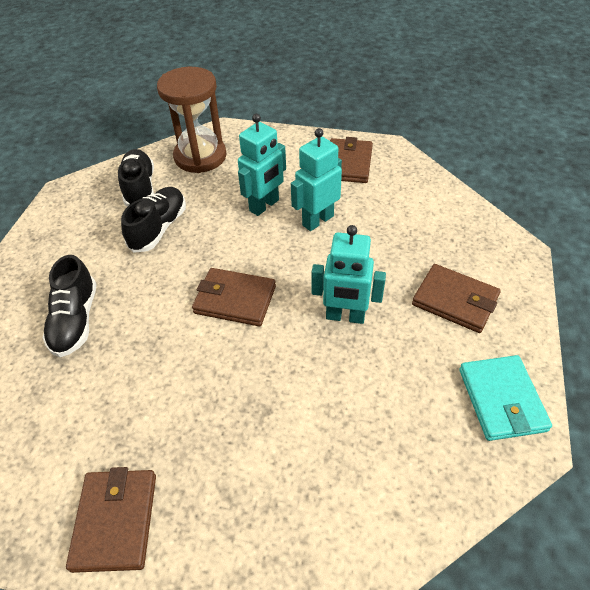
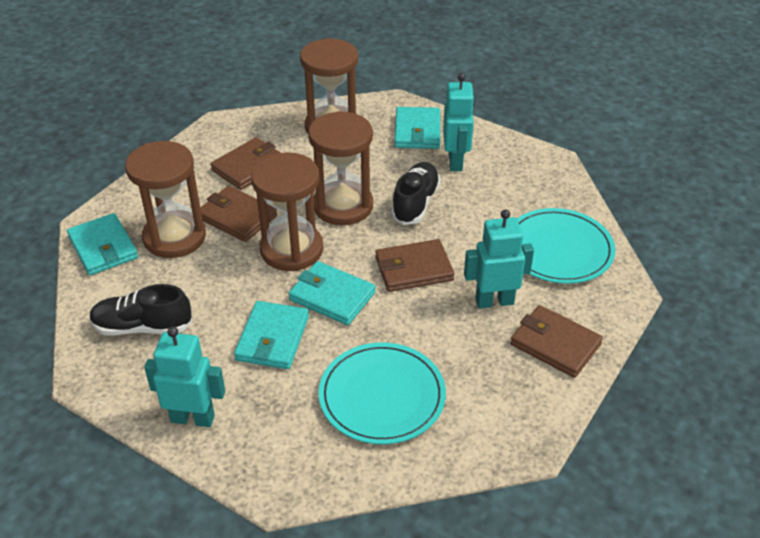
black shoe: 3 -> 2
brown hourglass: 1 -> 4
turquoise plate: 0 -> 2
turquoise wallet: 1 -> 4

